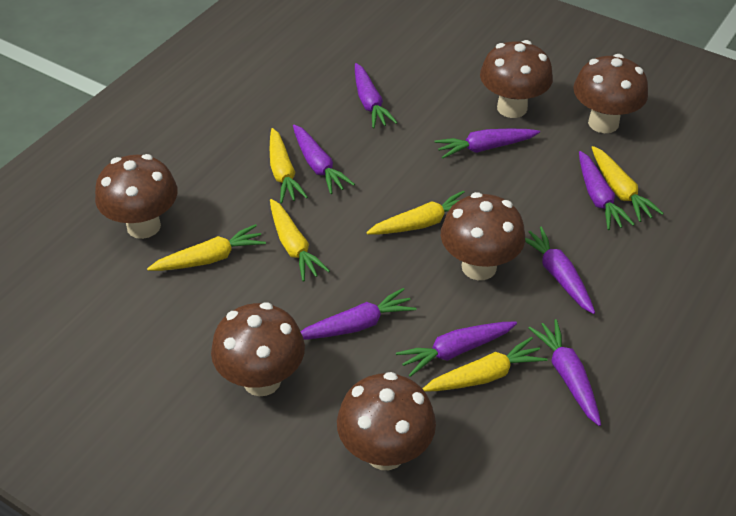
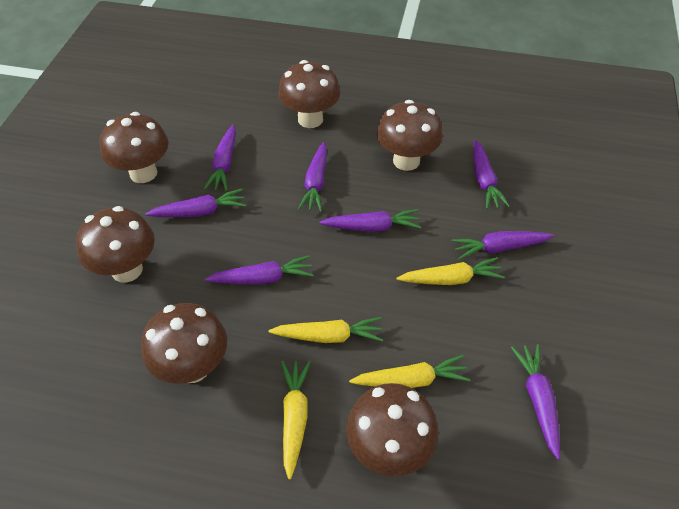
yellow carrot: 6 -> 4

